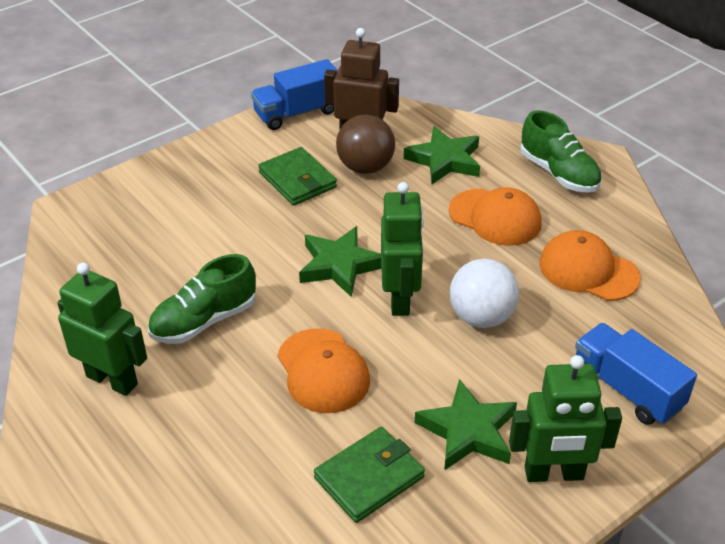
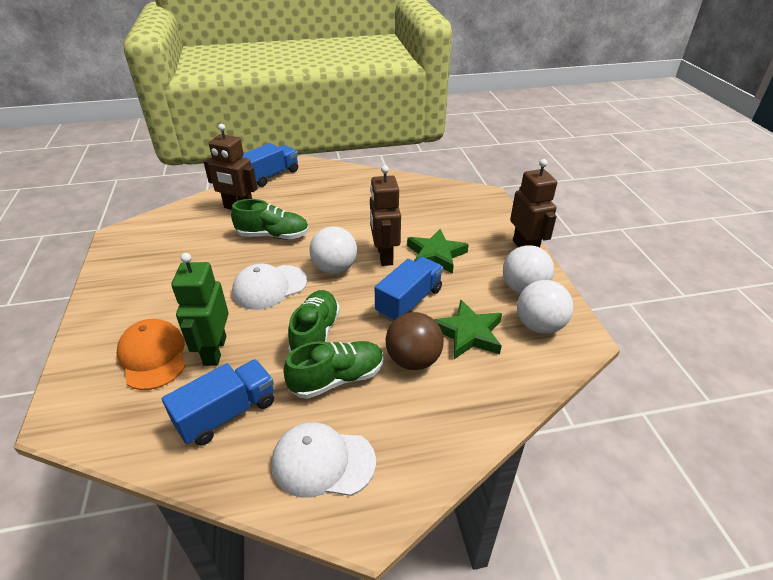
blue truck: 2 -> 3
brown robot: 1 -> 3
green robot: 3 -> 1
green shoe: 2 -> 3
green star: 3 -> 2
green wallet: 2 -> 0
orange cap: 3 -> 1
white ball: 1 -> 3
white cap: 0 -> 2

